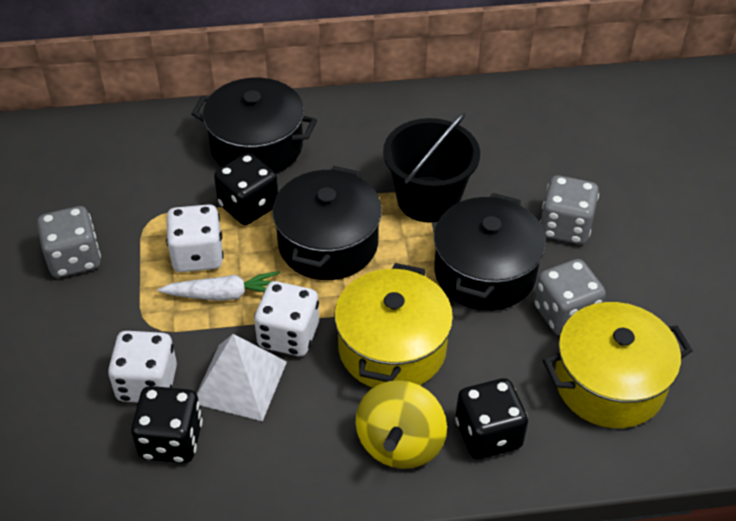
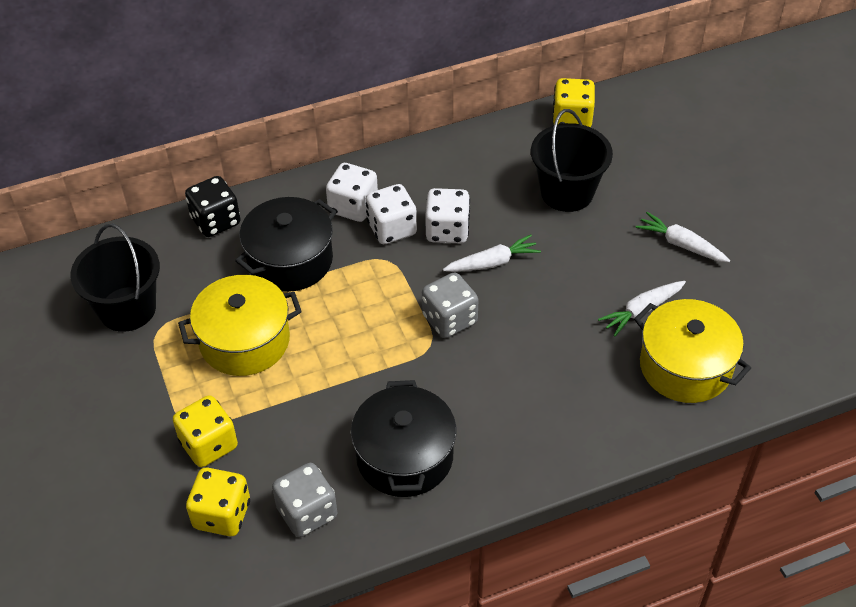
black bucket: 1 -> 2
black dice: 3 -> 1
black pot: 3 -> 2
grey dice: 3 -> 2
white carrot: 1 -> 3
white pyramid: 1 -> 0
yellow dice: 0 -> 3
yellow spinning top: 1 -> 0

